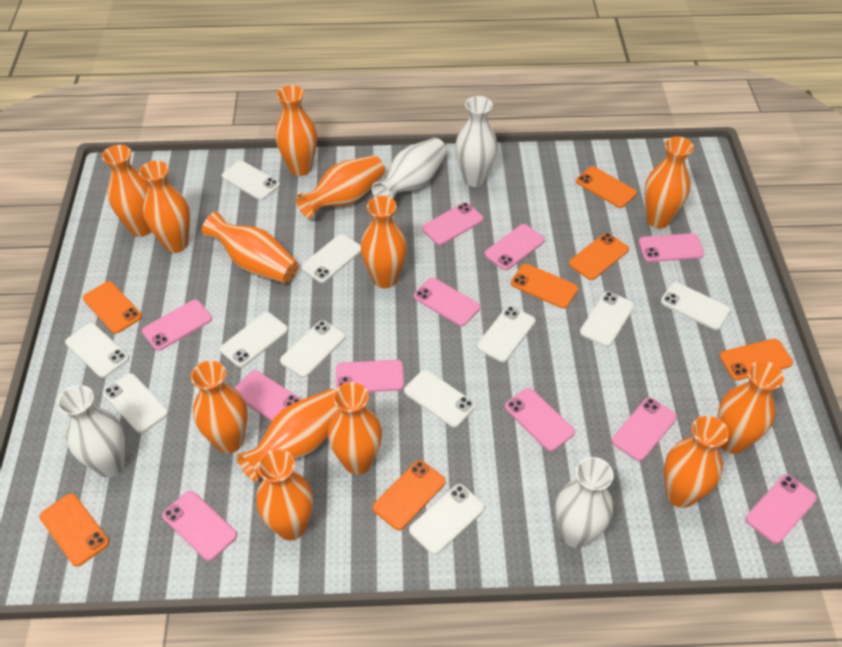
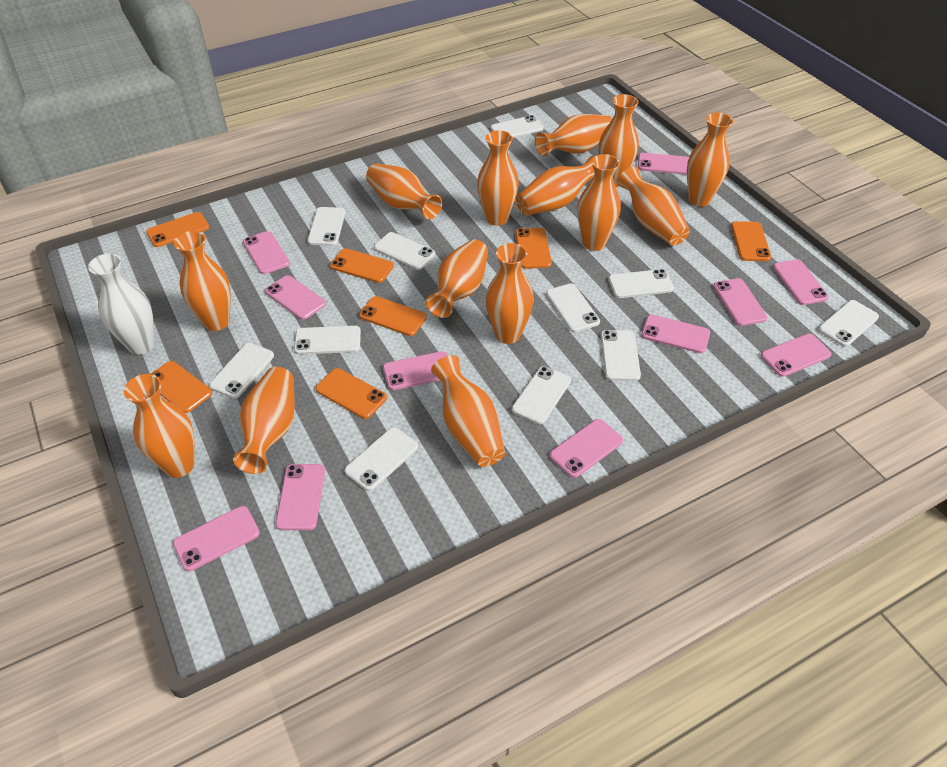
orange vase: 13 -> 14
white vase: 4 -> 1

